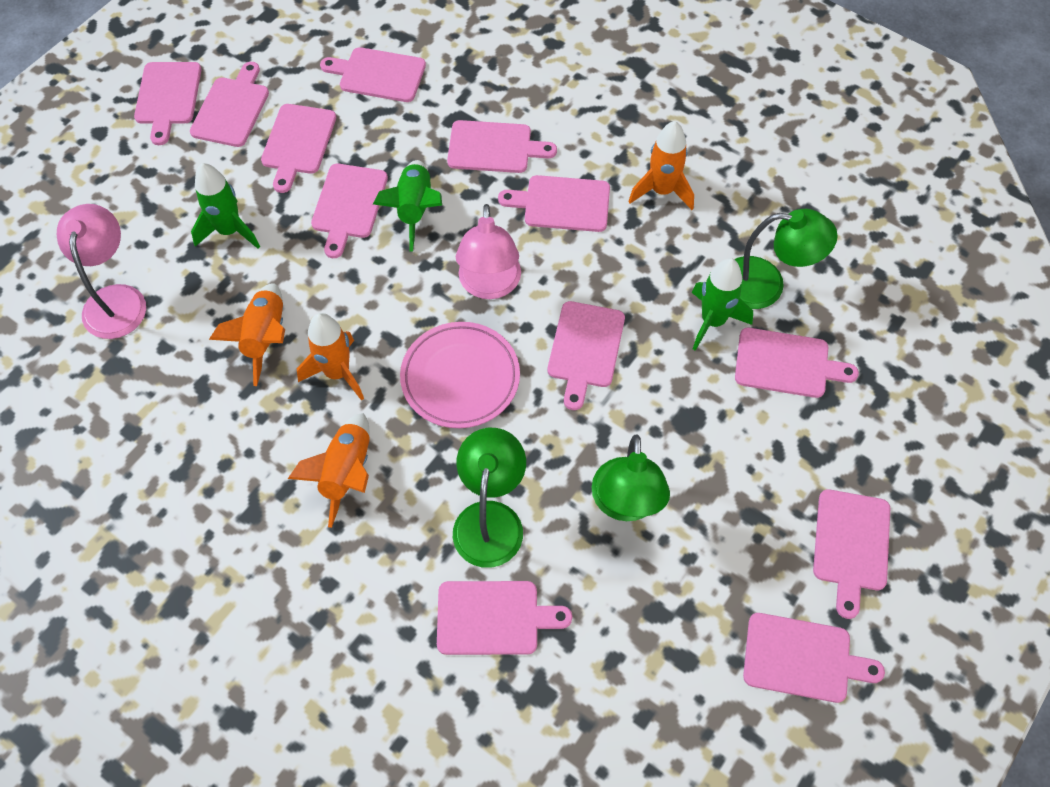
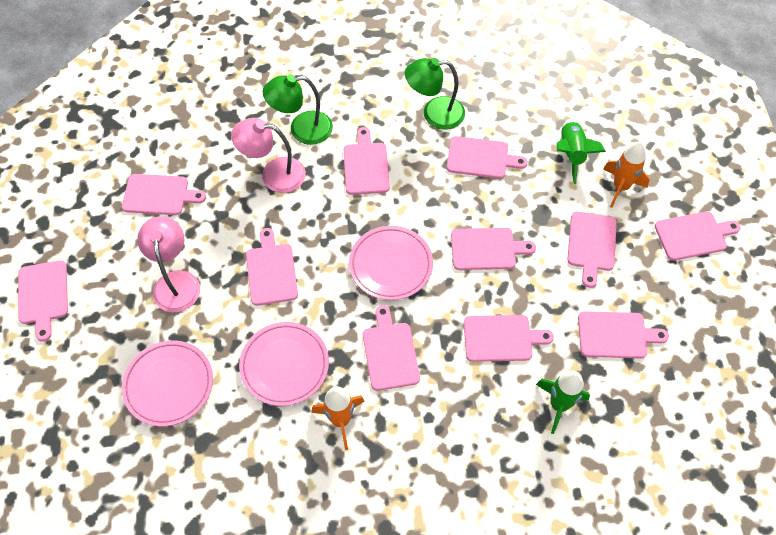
green lamp: 3 -> 2
green rocket: 3 -> 2
orange rocket: 4 -> 2
pink cutting board: 12 -> 11
pink plate: 1 -> 3

